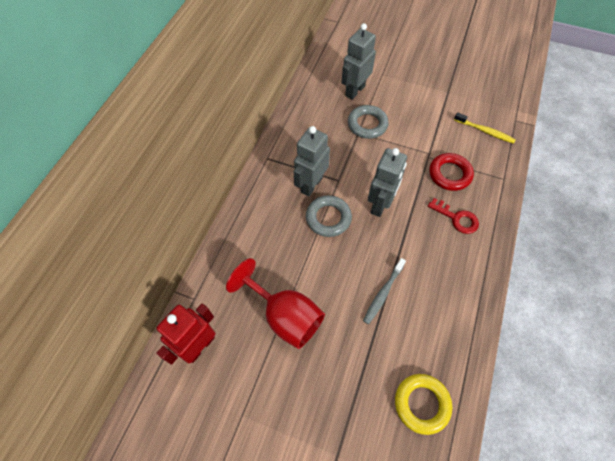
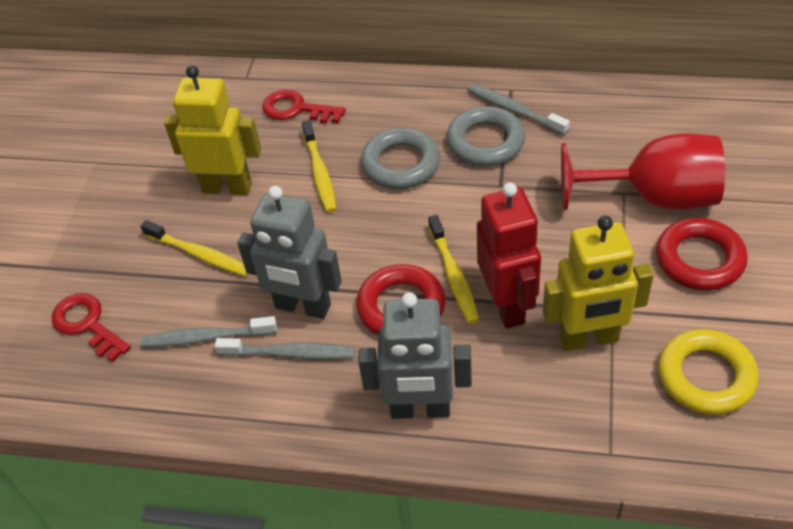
grey robot: 3 -> 2
grey toothbrush: 1 -> 3
red key: 1 -> 2
red ring: 1 -> 2
yellow robot: 0 -> 2
yellow toothbrush: 1 -> 3

